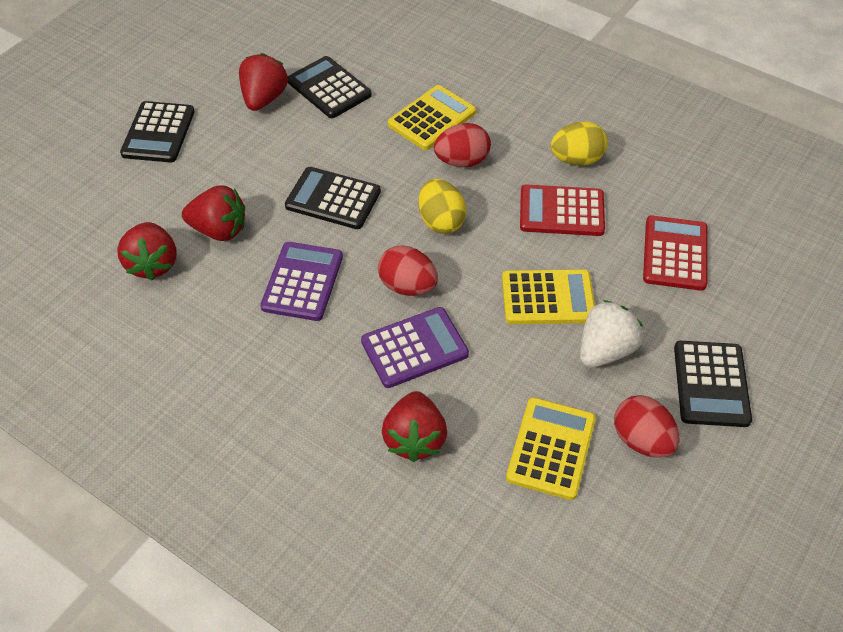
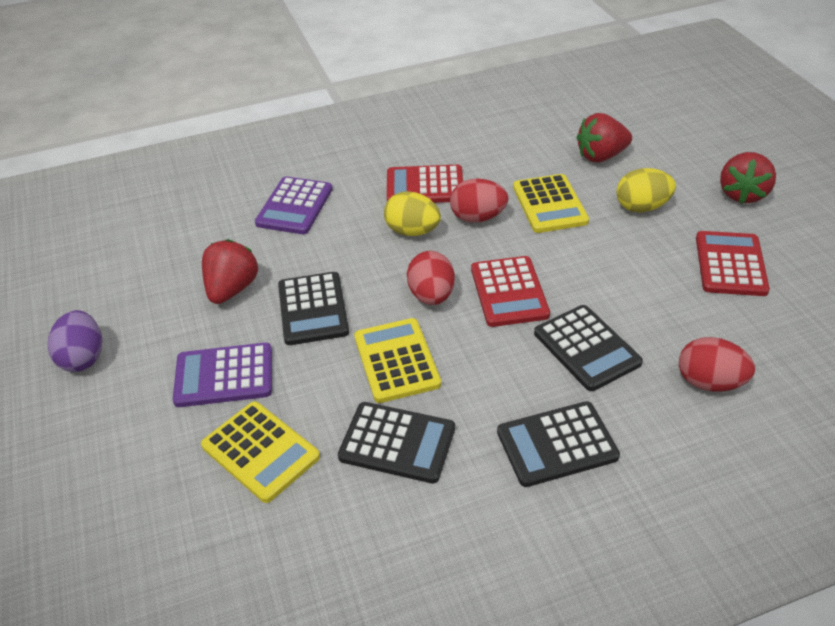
purple egg: 0 -> 1
red calculator: 2 -> 3
red strawberry: 4 -> 3
white strawberry: 1 -> 0

